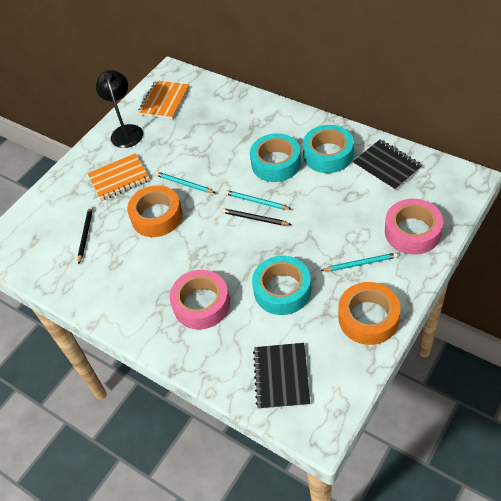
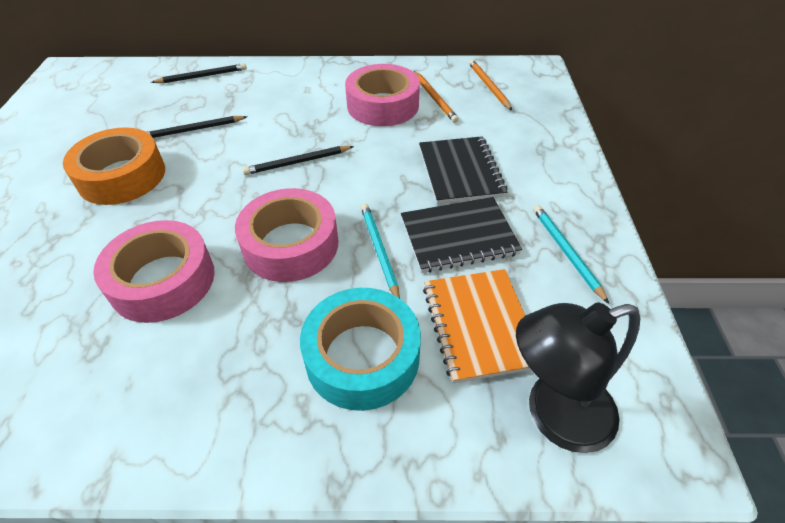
black pencil: 2 -> 3
orange notebook: 2 -> 1
orange pencil: 0 -> 2
orange tape: 2 -> 1
pink tape: 2 -> 3
turquoise pencil: 3 -> 2
turquoise tape: 3 -> 1

